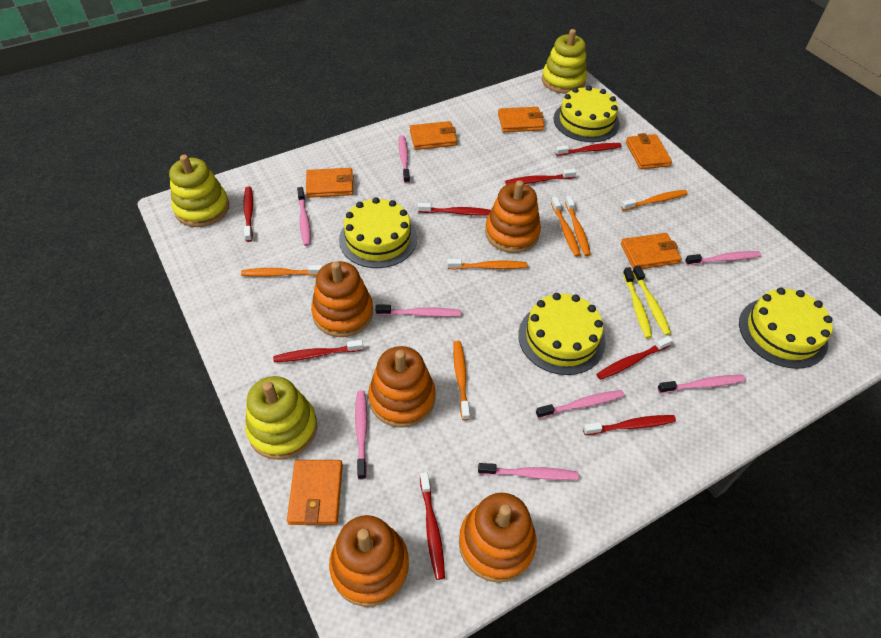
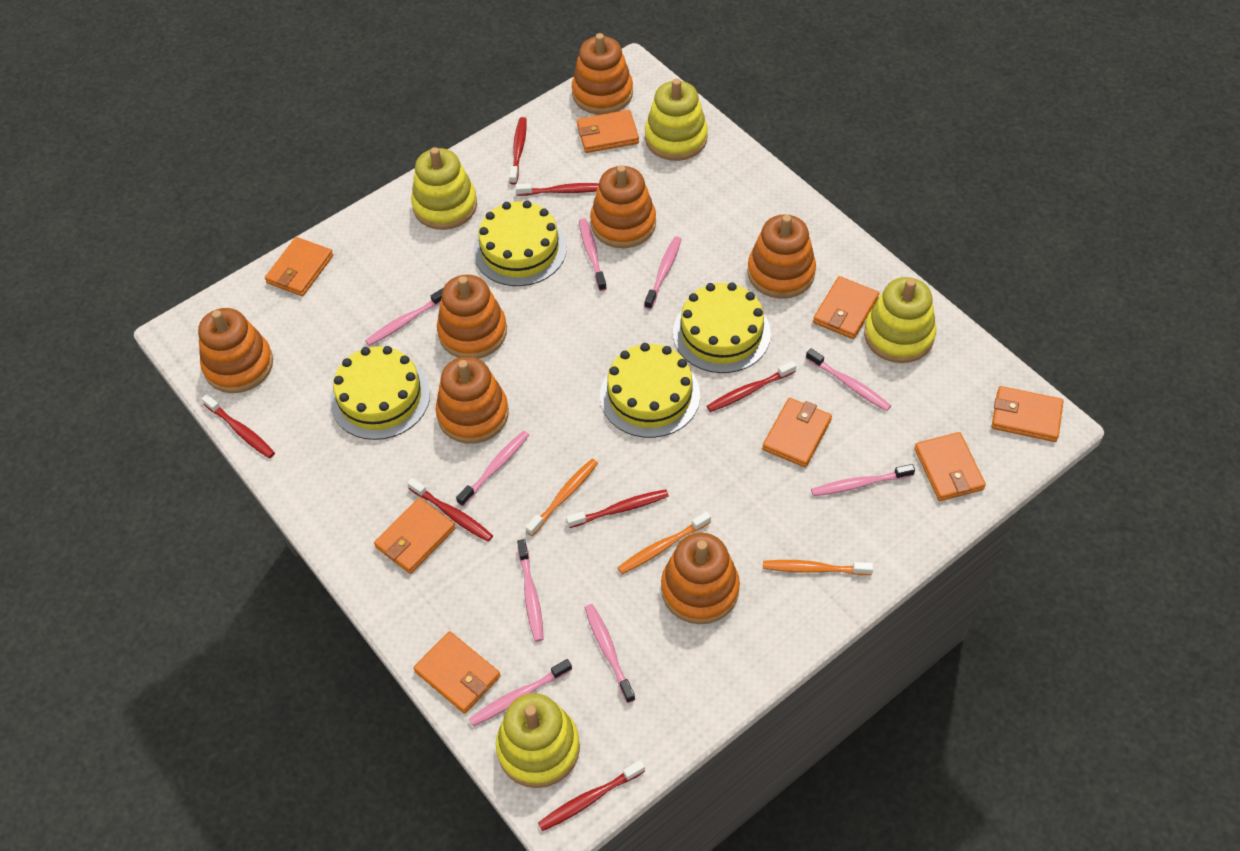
orange stacking toy: 5 -> 7
orange toothbrush: 6 -> 3
orange wallet: 6 -> 8
pink toothbrush: 8 -> 9
red toothbrush: 8 -> 7
yellow stacking toy: 3 -> 4
yellow toothbrush: 2 -> 0

